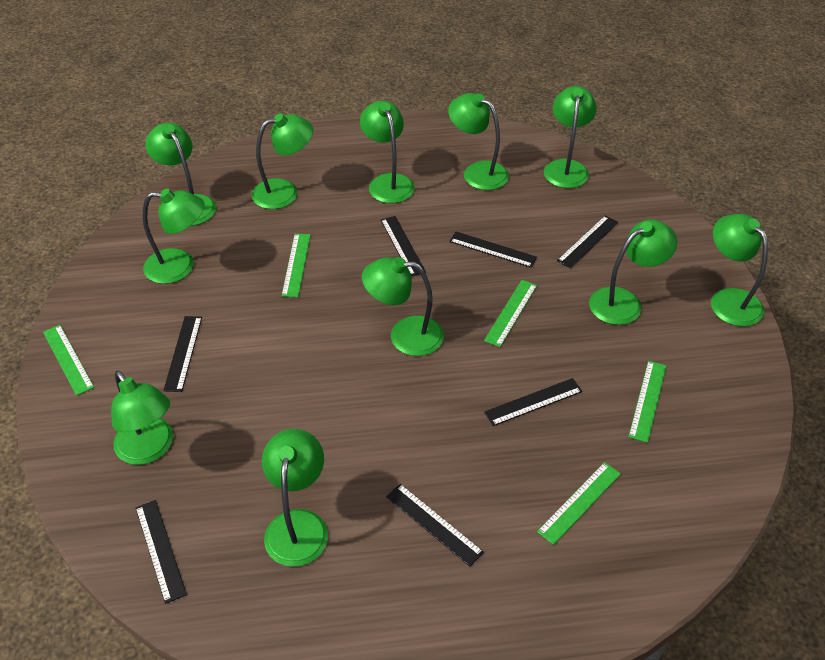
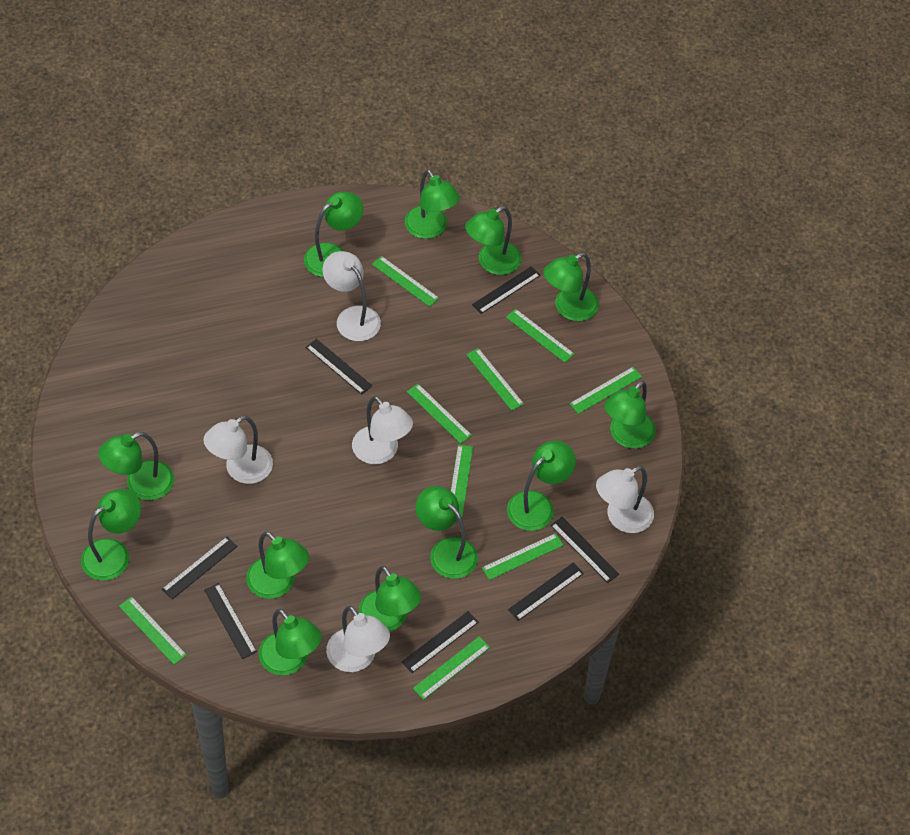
green lamp: 11 -> 12
green ruler: 5 -> 9
white lamp: 0 -> 5

